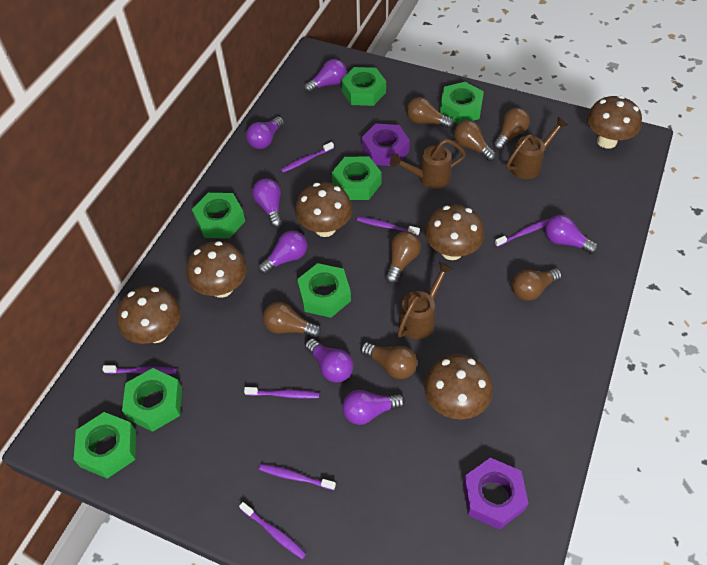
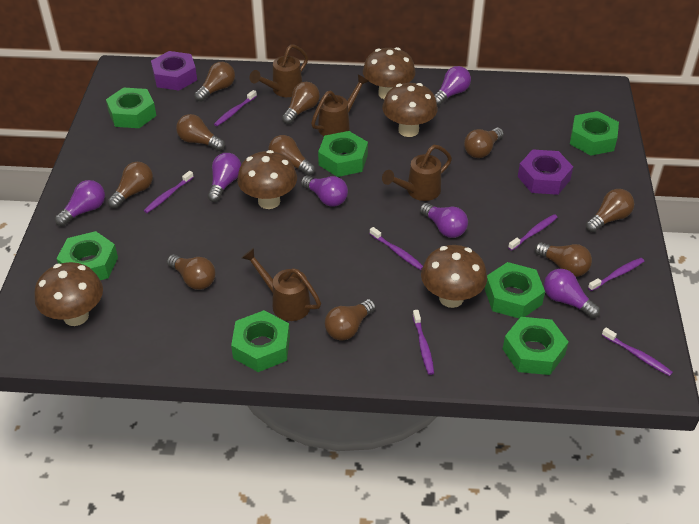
brown light bulb: 7 -> 10
brown mushroom: 6 -> 5
brown watering can: 3 -> 4
purple light bulb: 7 -> 6

